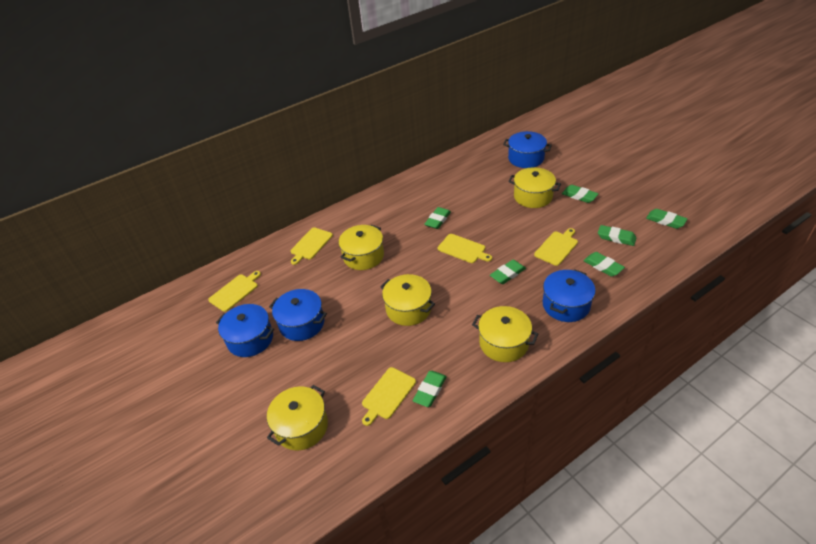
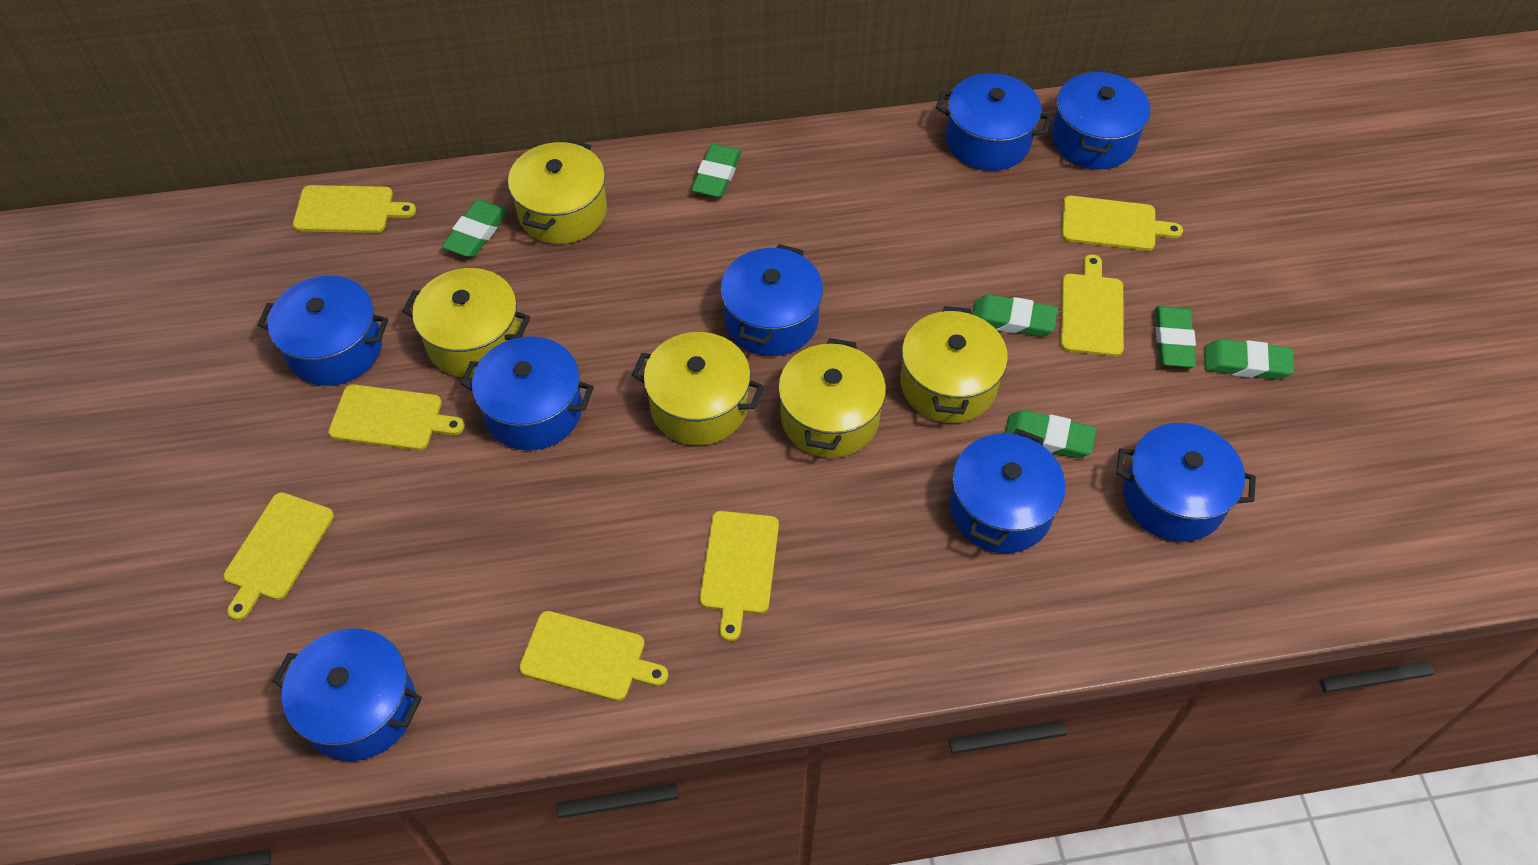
blue pot: 4 -> 8
green eraser: 7 -> 6
yellow cutting board: 5 -> 7

